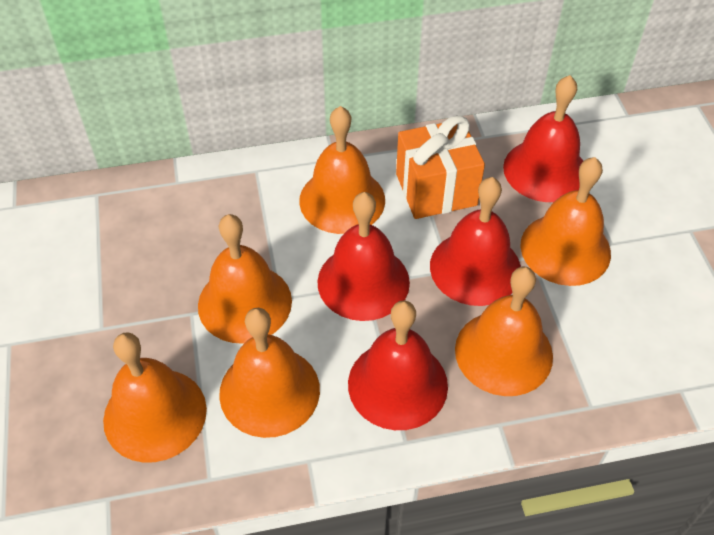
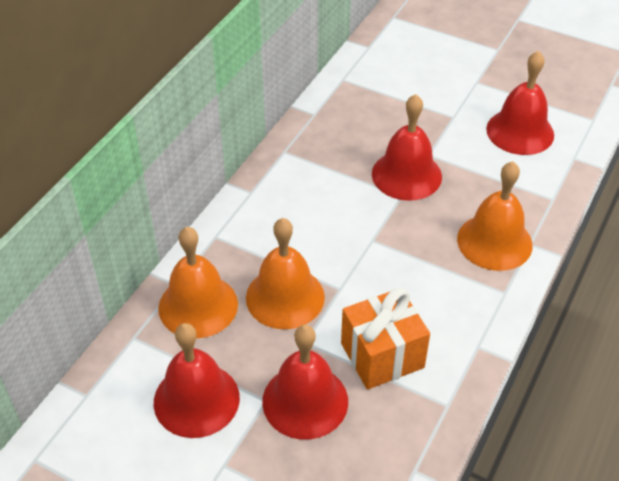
orange bell: 6 -> 3

